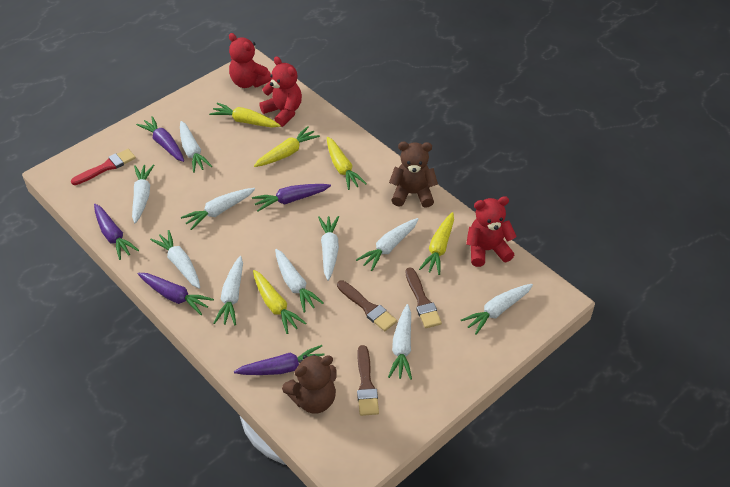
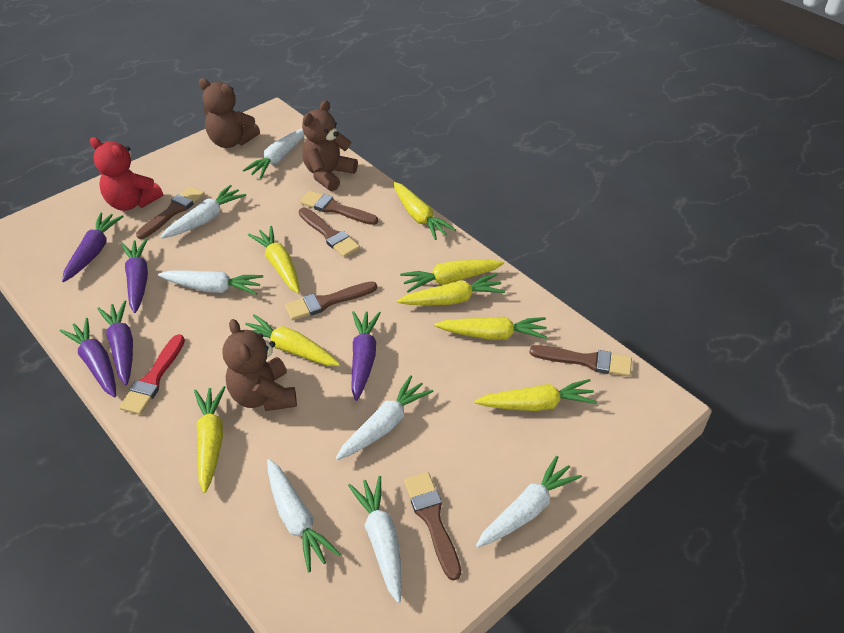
brown brush: 3 -> 6
brown teddy bear: 2 -> 3
red teddy bear: 3 -> 1
white carrot: 10 -> 7
yellow carrot: 5 -> 8

